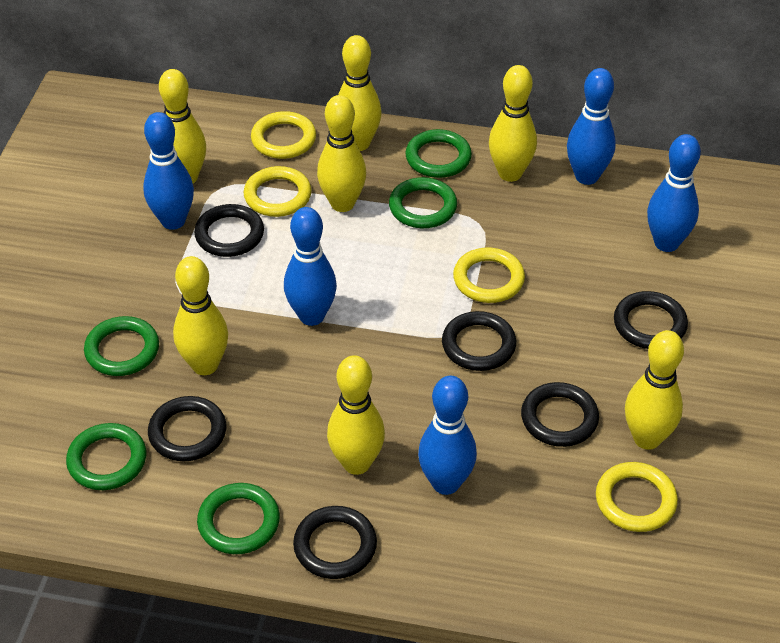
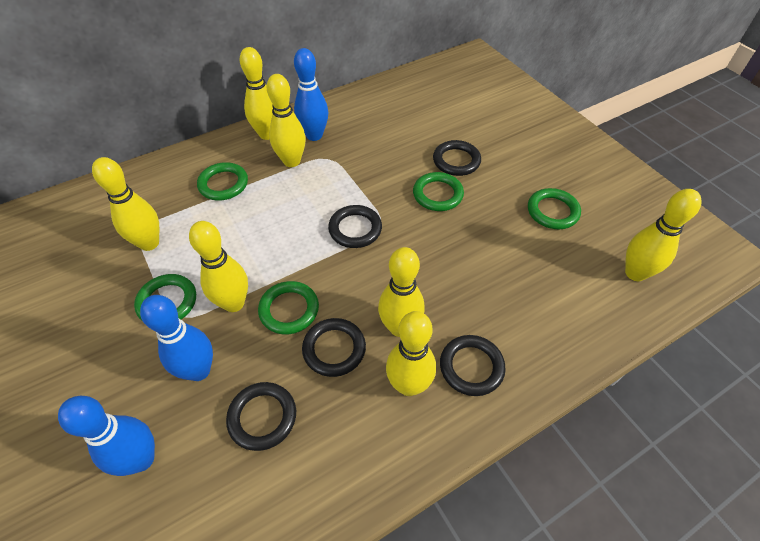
black ring: 6 -> 5
blue bowling pin: 5 -> 3
yellow ring: 4 -> 0

